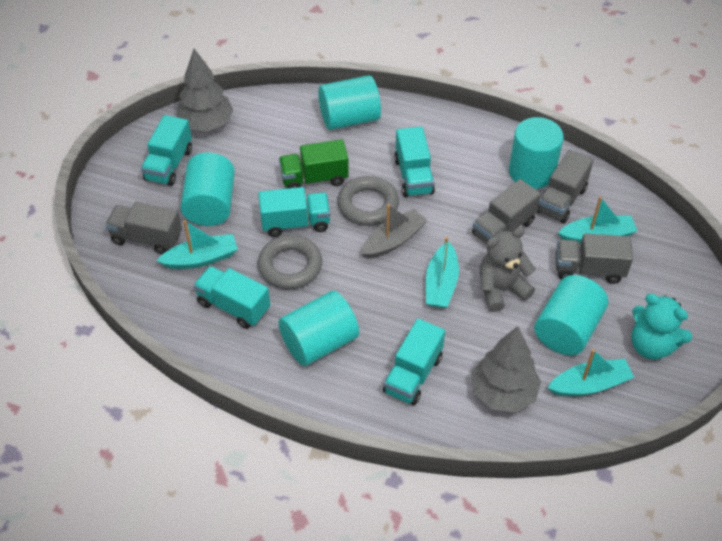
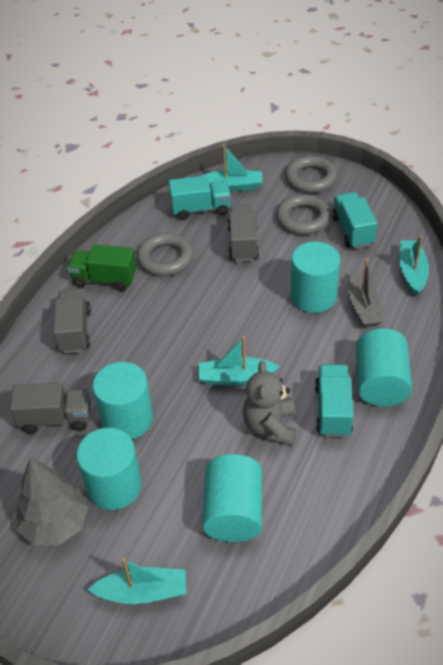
grey ring: 2 -> 3
grey tree: 2 -> 1
grey truck: 4 -> 3
turquoise teddy bear: 1 -> 0
turquoise truck: 5 -> 3

